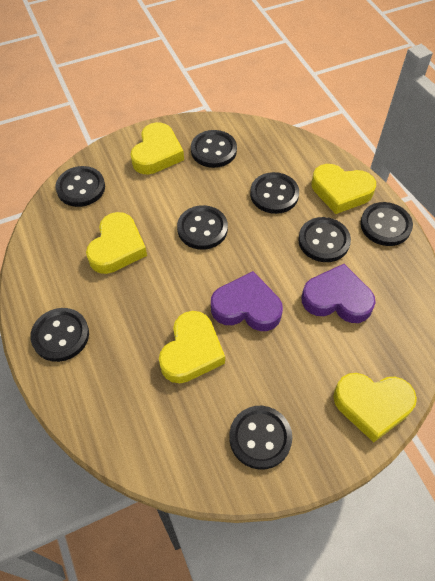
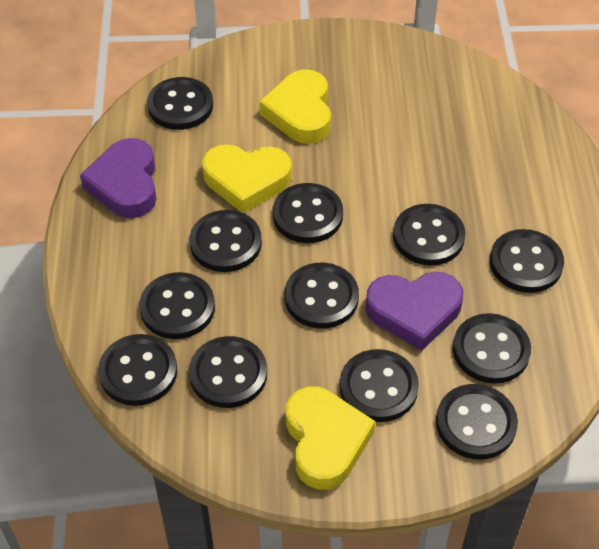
black button: 8 -> 12
yellow heart: 5 -> 3

